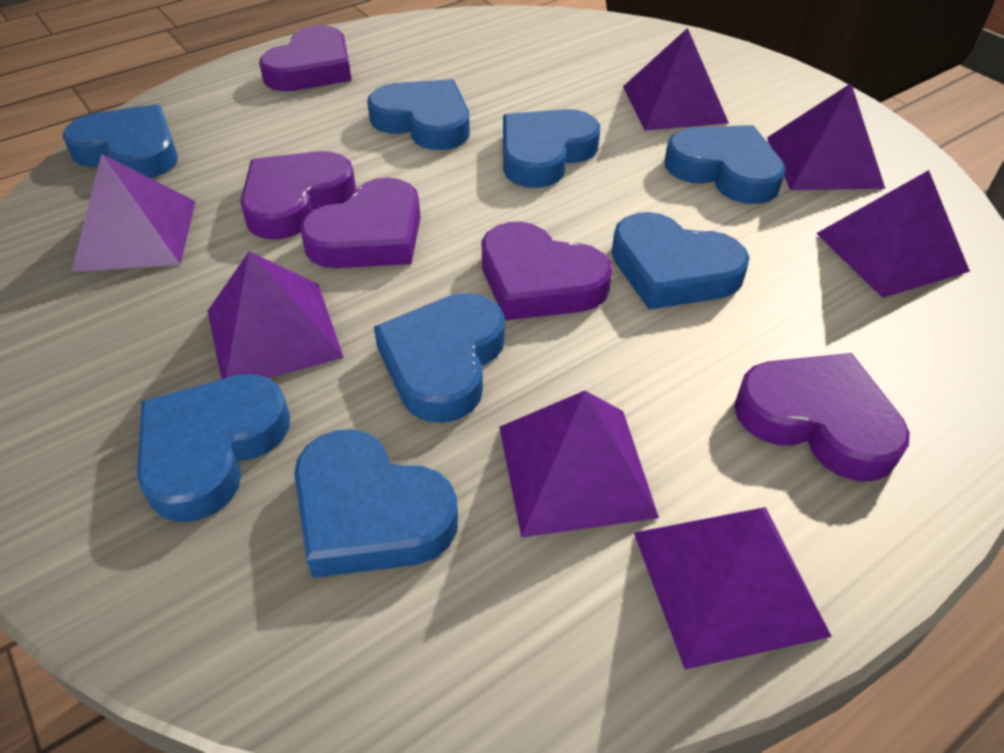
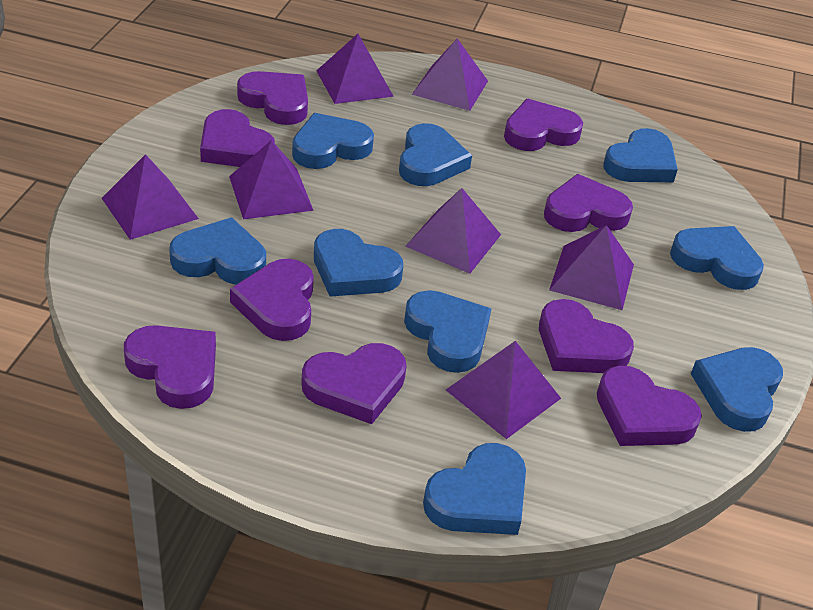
blue heart: 8 -> 9
purple heart: 5 -> 9

